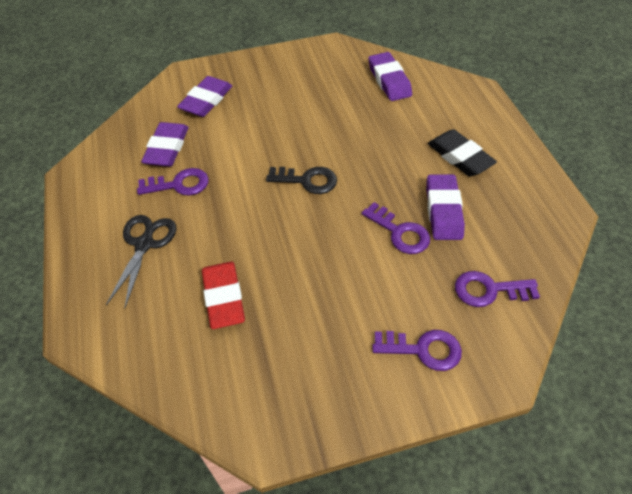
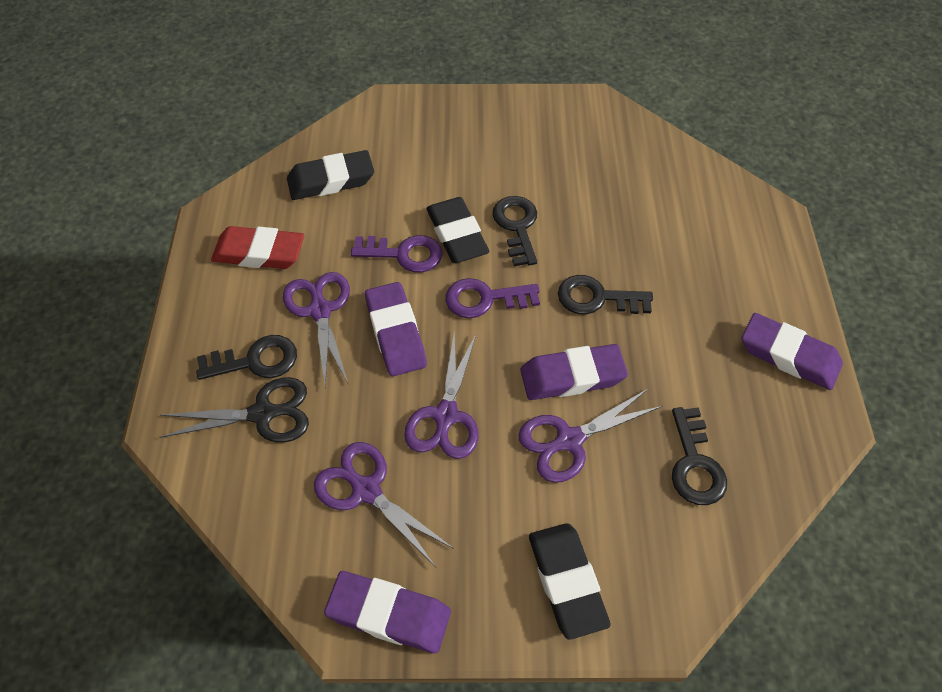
black eraser: 1 -> 3
black key: 1 -> 4
purple key: 4 -> 2
purple scissors: 0 -> 4

